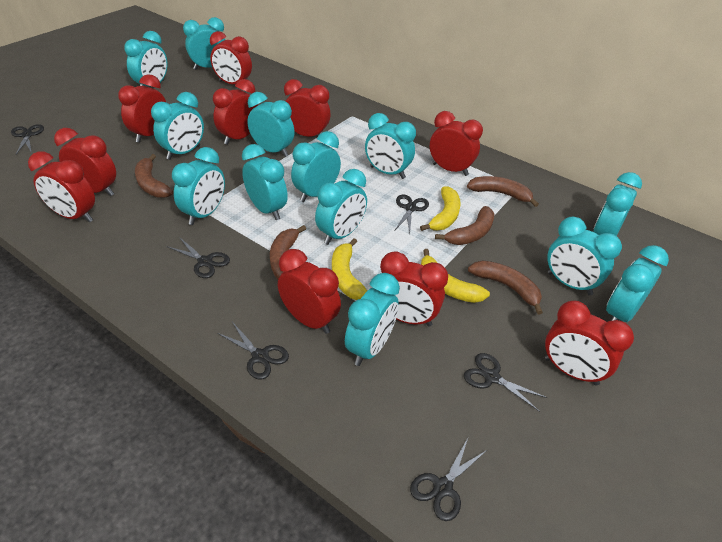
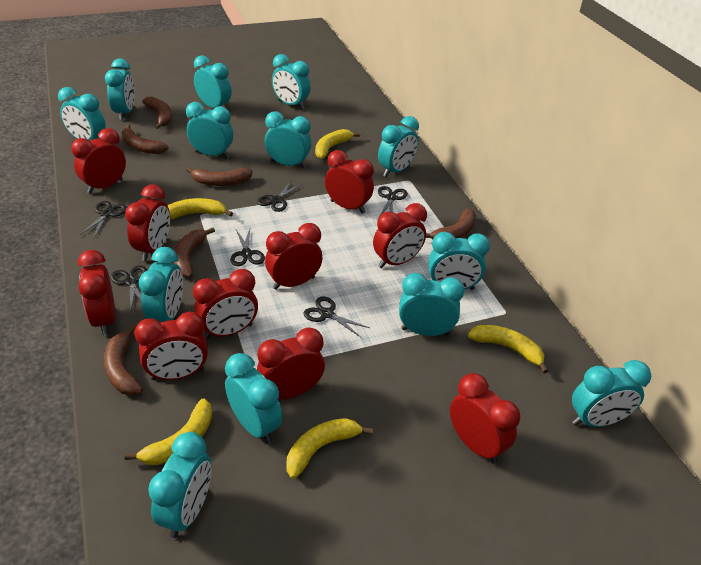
brown banana: 5 -> 6
yellow banana: 3 -> 5

